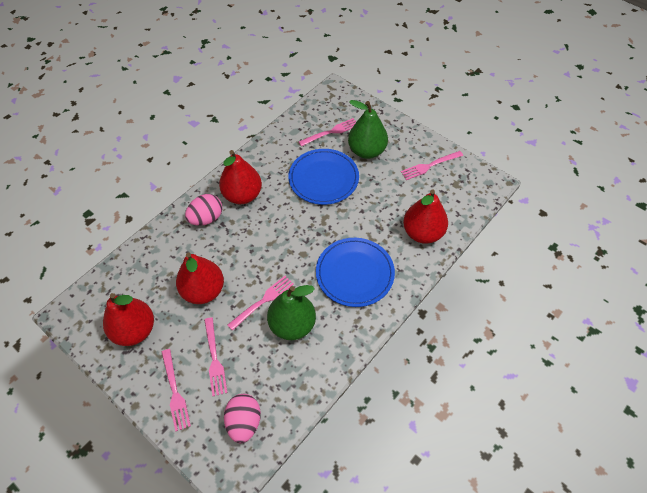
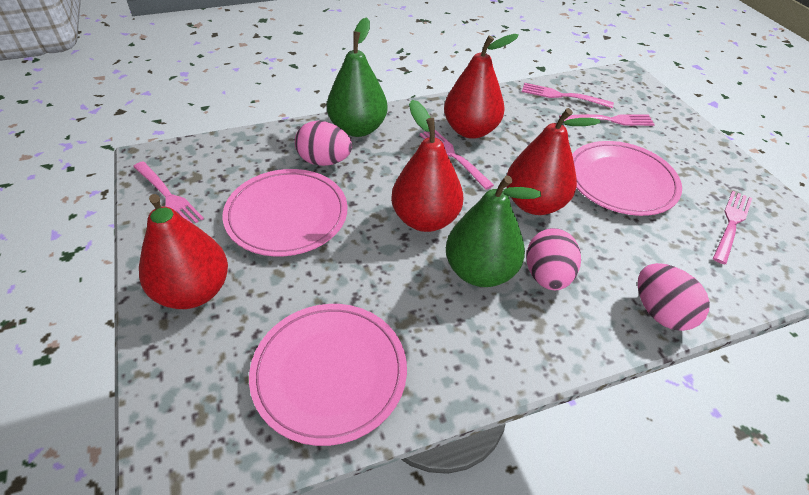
blue plate: 2 -> 0
pink egg: 2 -> 3
pink plate: 0 -> 3

